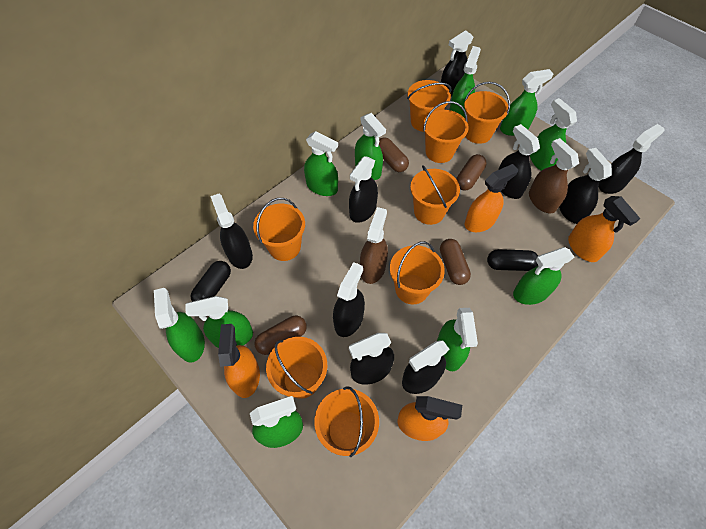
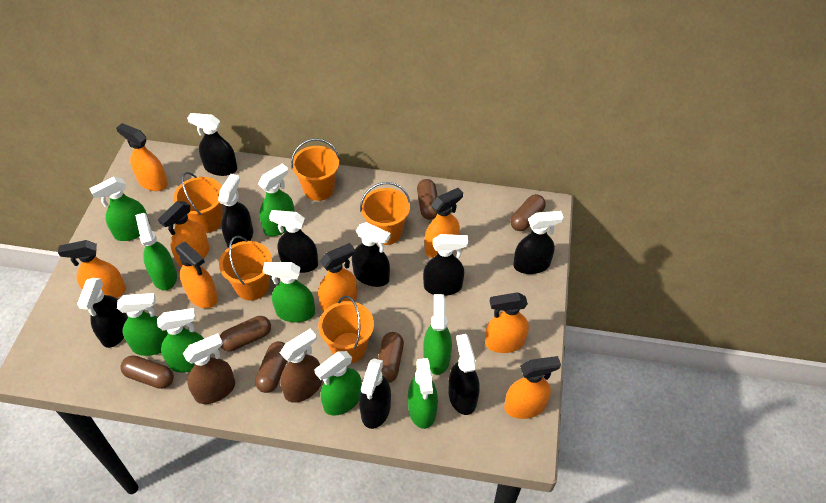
black capsule: 2 -> 0
brown capsule: 4 -> 6
green spray bottle: 10 -> 9
orange bucket: 8 -> 5
orange spray bottle: 4 -> 8

